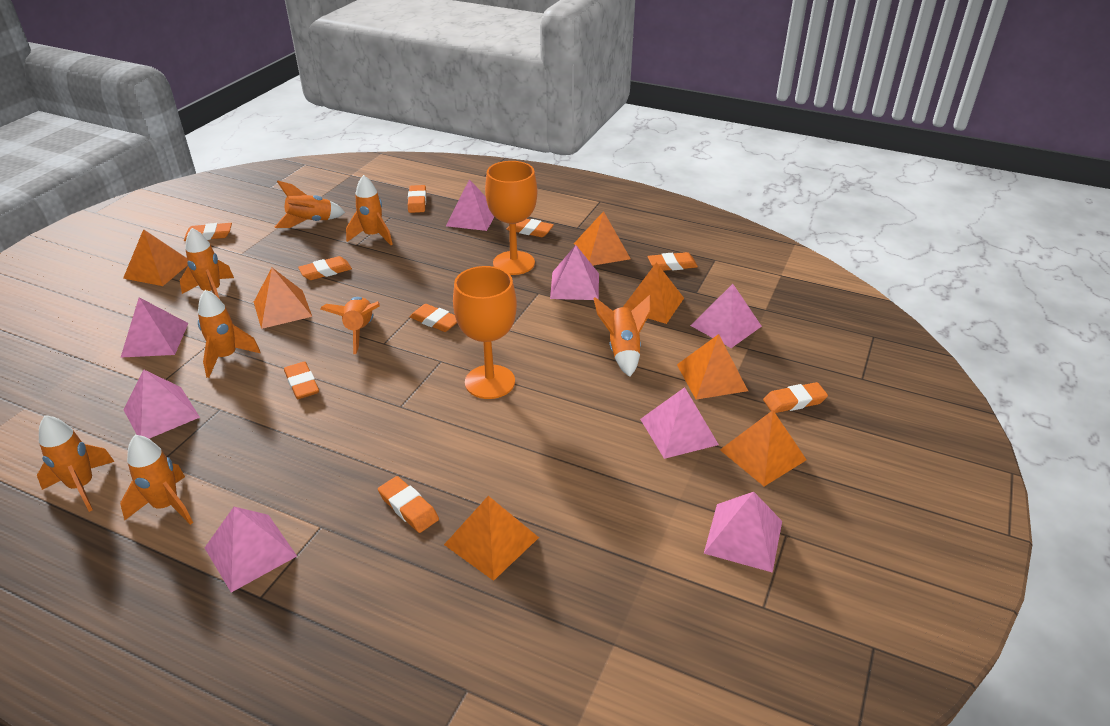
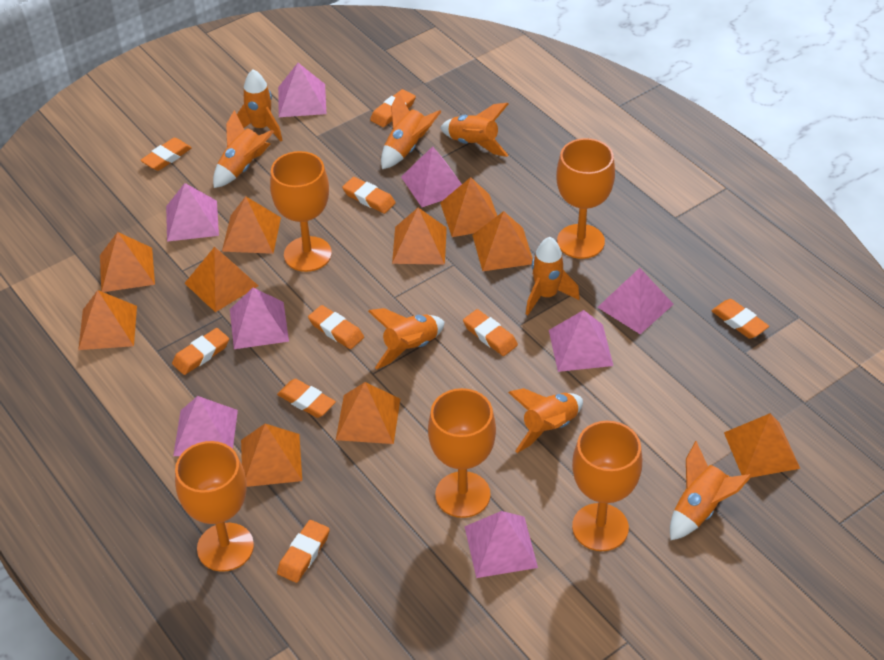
orange goblet: 2 -> 5
orange pyramid: 7 -> 10

